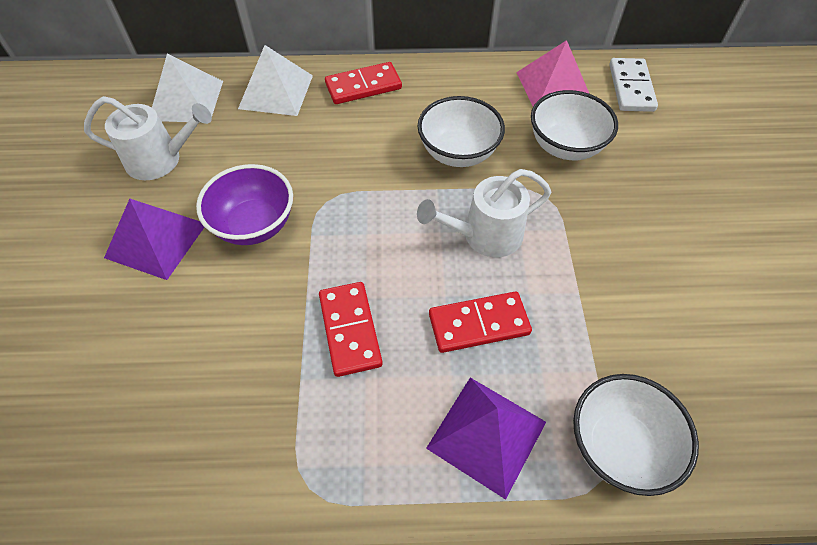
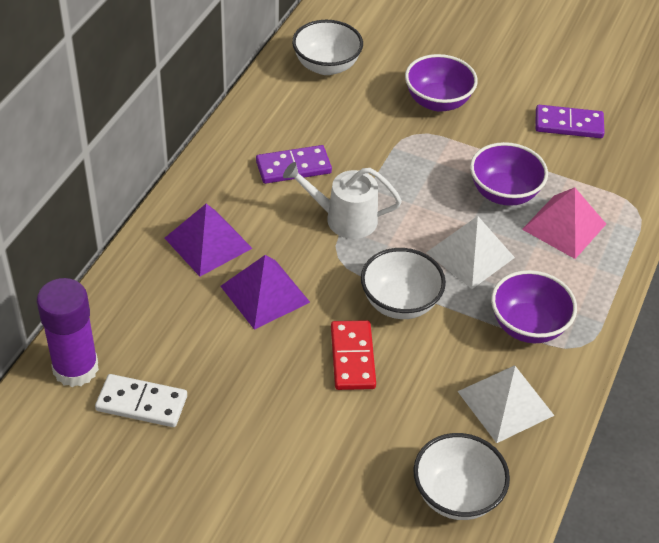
purple bowl: 1 -> 3
purple domino: 0 -> 2
purple glue stick: 0 -> 1
red domino: 3 -> 1
white watering can: 2 -> 1

